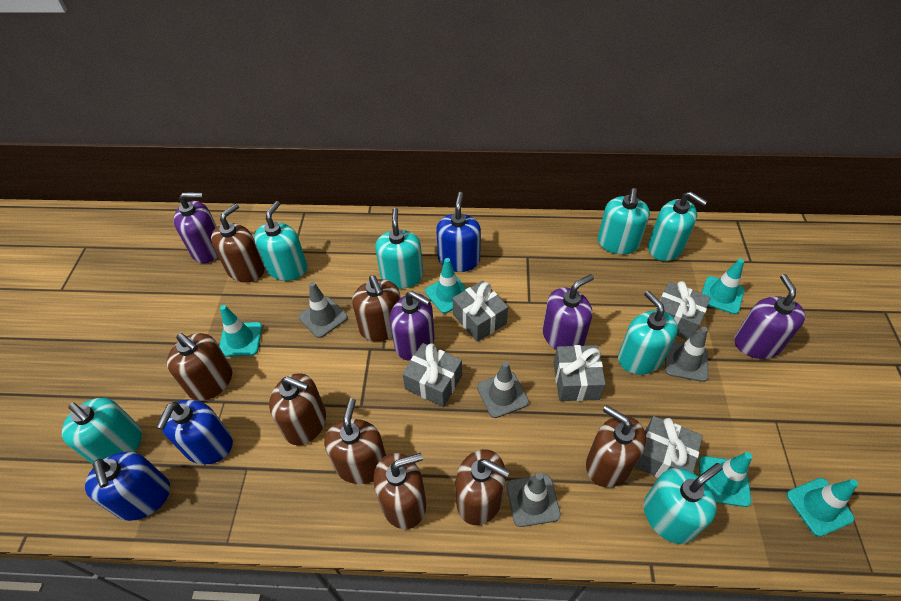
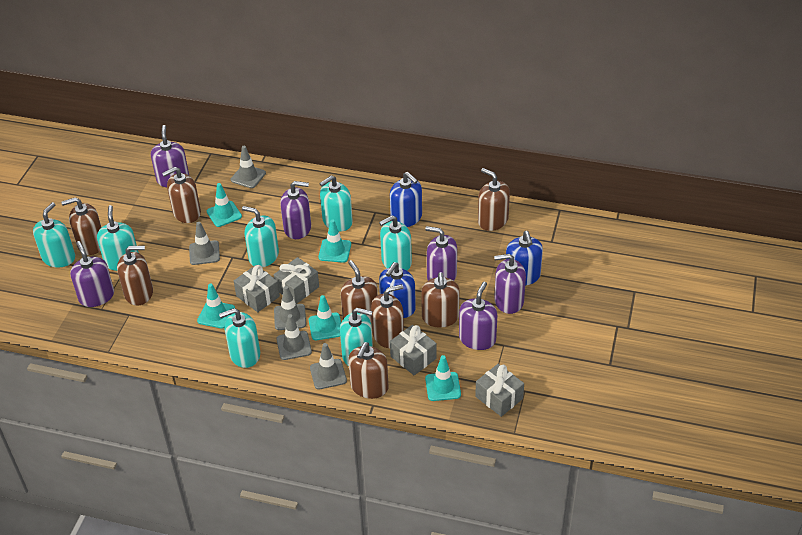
grey gift: 5 -> 4
grey traffic cone: 4 -> 5
purple soap dispenser: 4 -> 6

